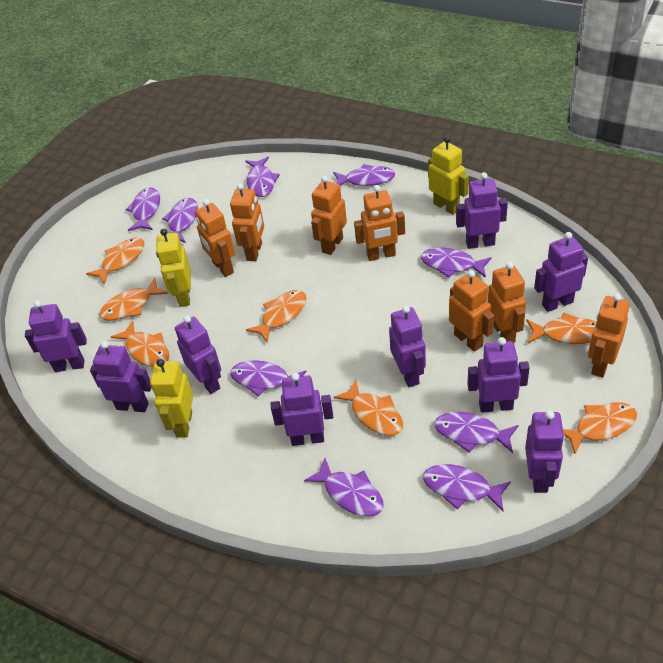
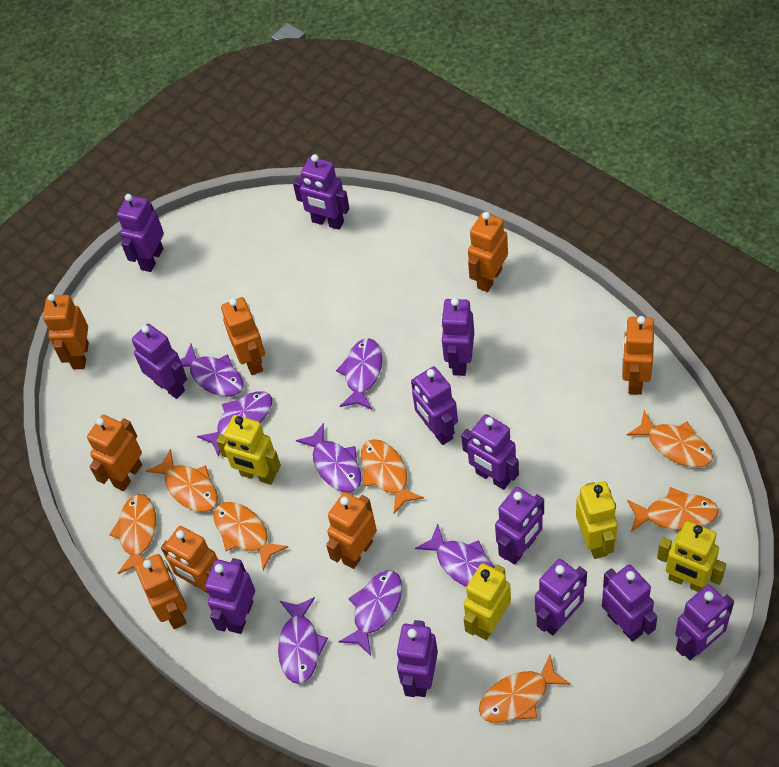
orange robot: 7 -> 8
purple fish: 9 -> 7
purple robot: 9 -> 12
yellow robot: 3 -> 4

